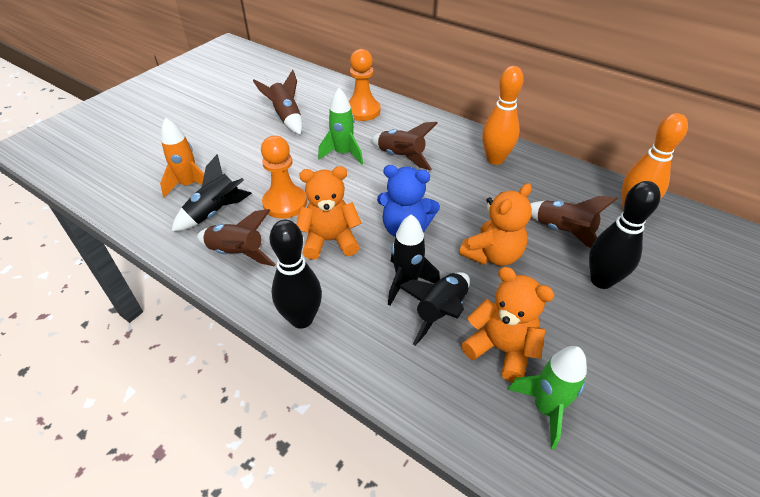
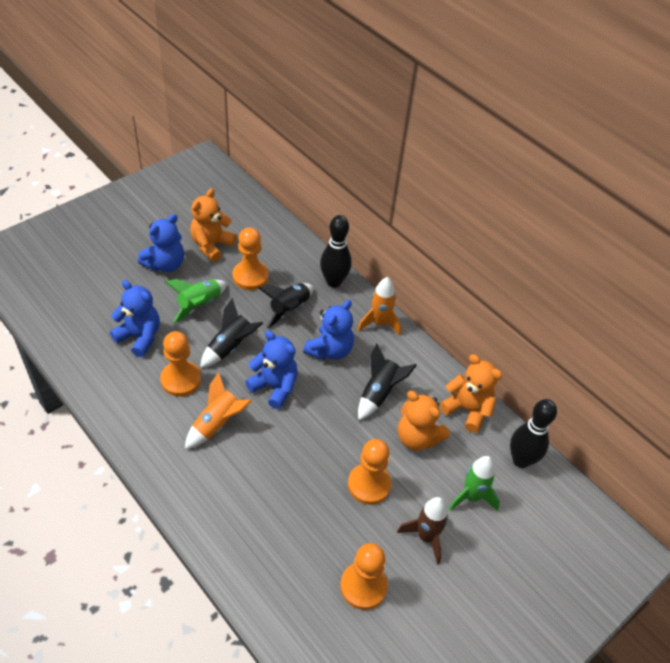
blue teddy bear: 1 -> 4
brown rocket: 4 -> 1
orange bowling pin: 2 -> 0
orange pawn: 2 -> 4
orange rocket: 1 -> 2

